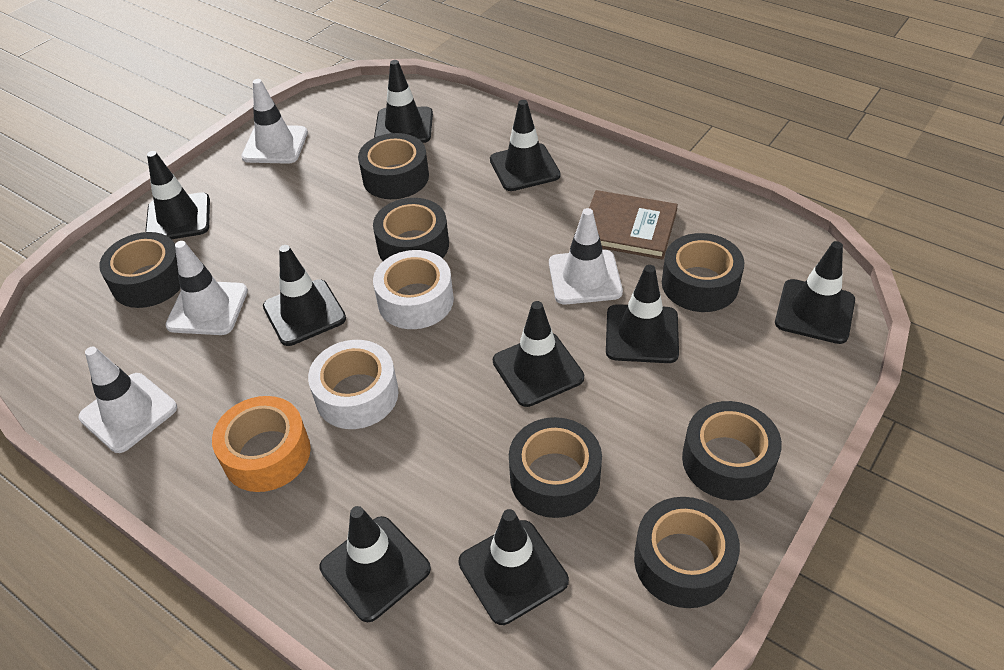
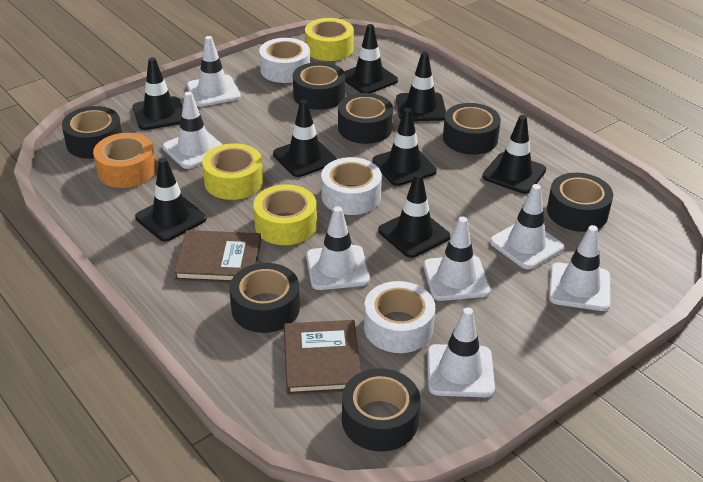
black traffic cone: 9 -> 8
brown book: 1 -> 2
white tape: 2 -> 3
white traffic cone: 4 -> 7
yellow tape: 0 -> 3

